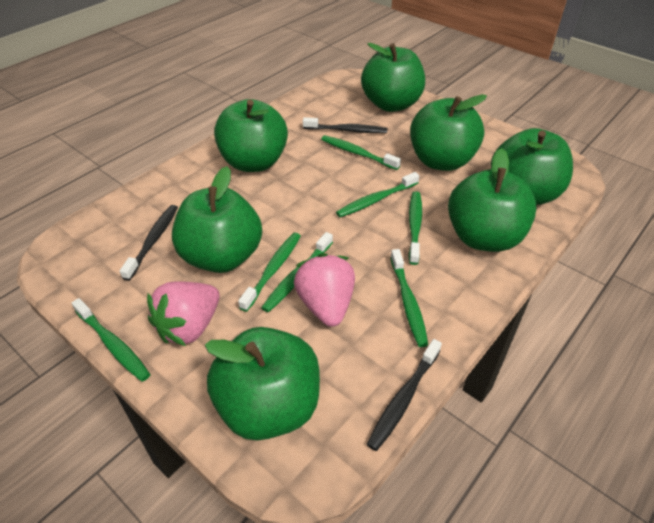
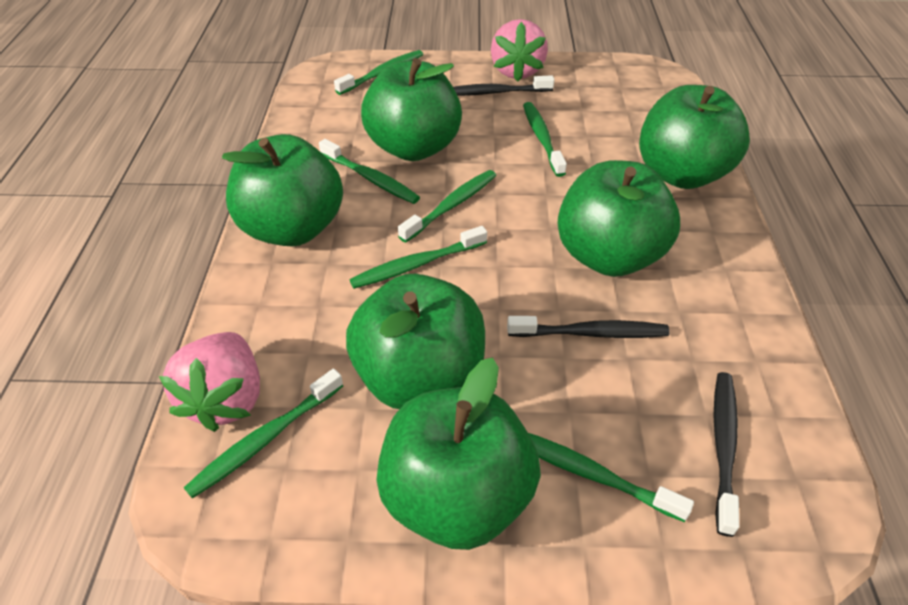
green apple: 7 -> 6

